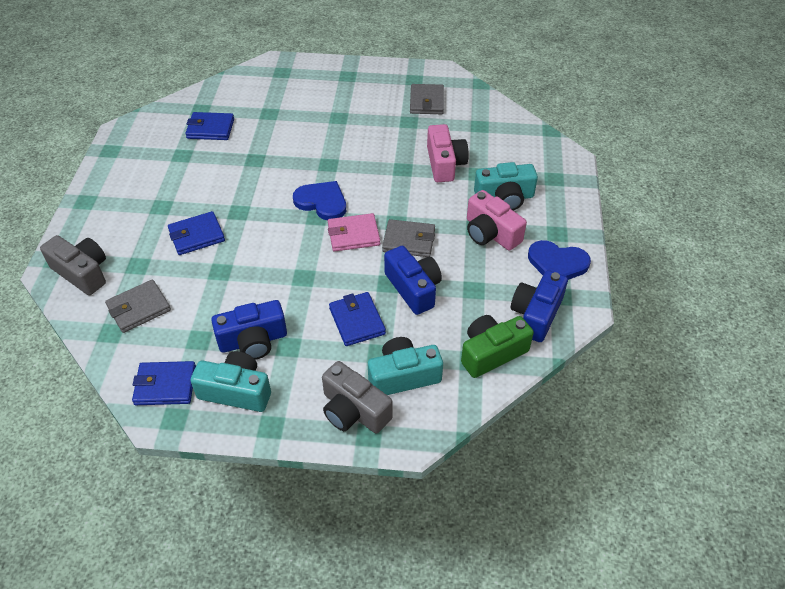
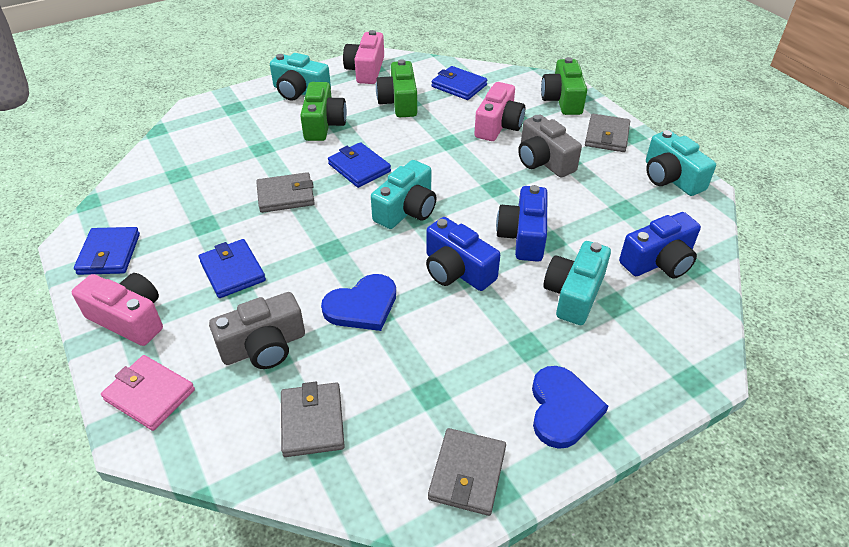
green camera: 1 -> 3
grey wallet: 3 -> 4
pink camera: 2 -> 3
turquoise camera: 3 -> 4

